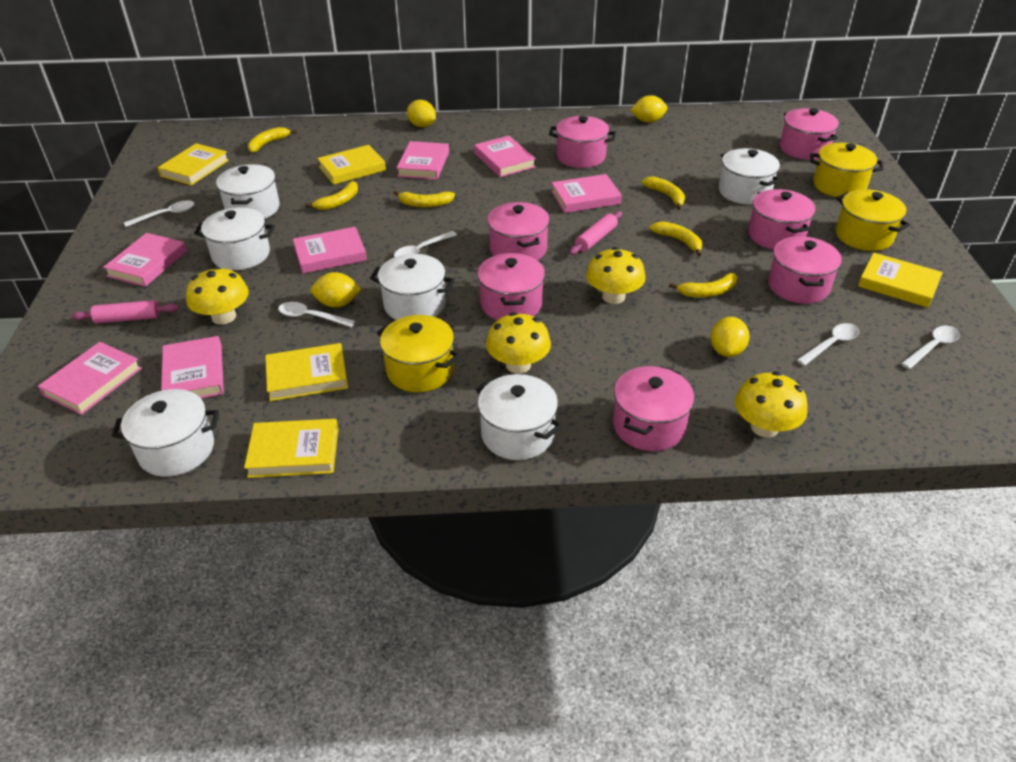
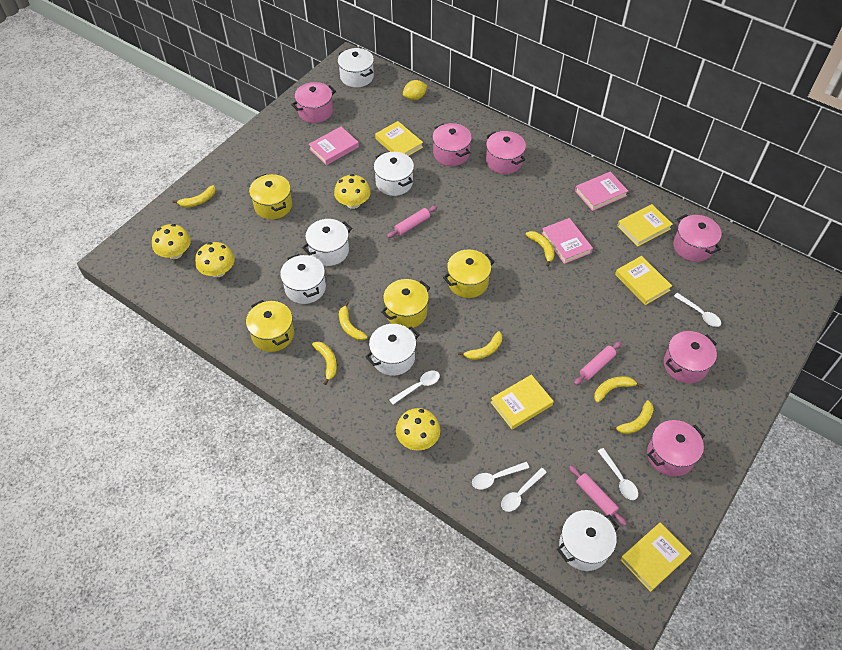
pink book: 7 -> 3
pink pot: 7 -> 6
pink rolling pin: 2 -> 3
yellow banana: 6 -> 7
yellow lemon: 4 -> 1
yellow pot: 3 -> 4

